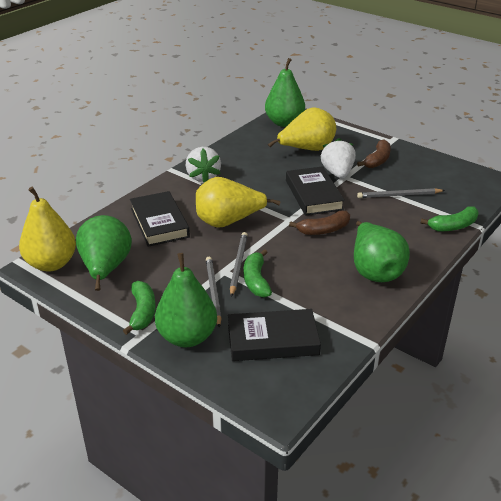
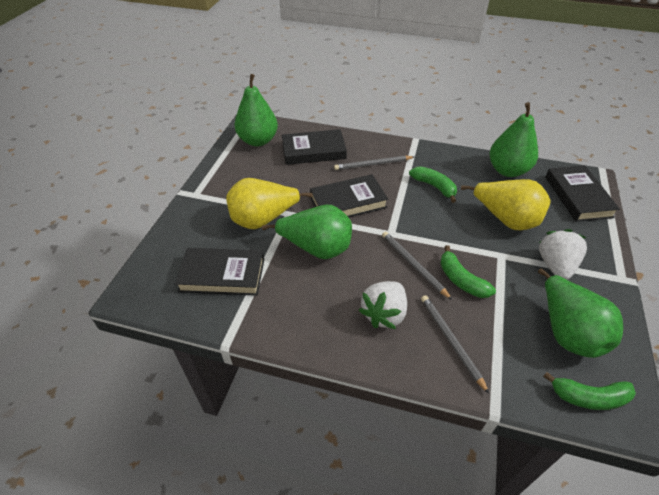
black book: 3 -> 4
brown banana: 2 -> 0
yellow pear: 3 -> 2

